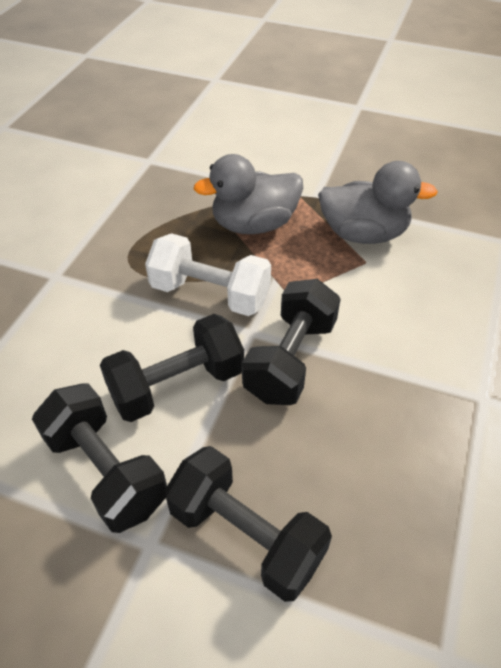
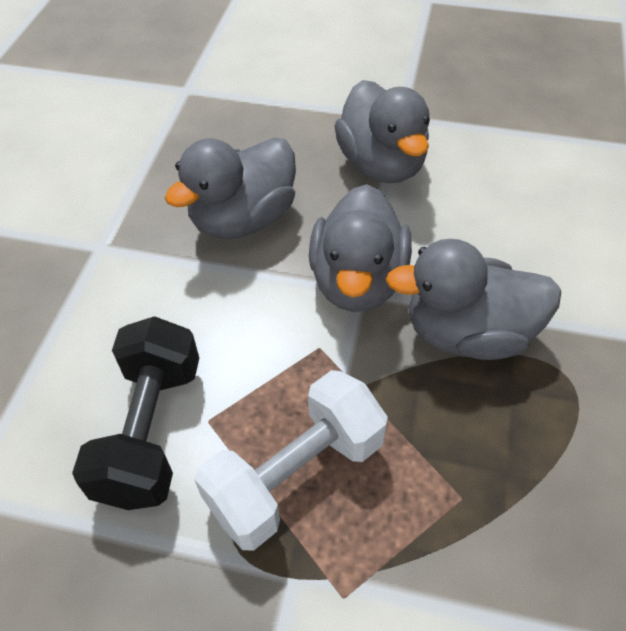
black dumbbell: 4 -> 1
grey duck: 2 -> 4

